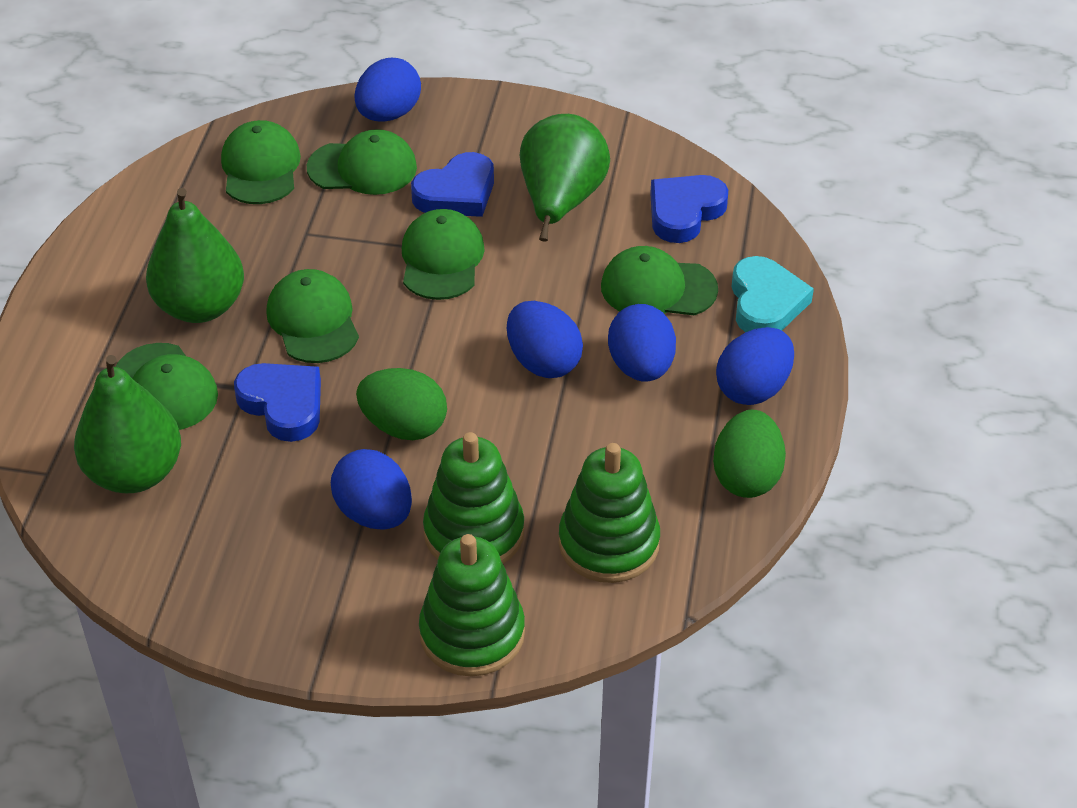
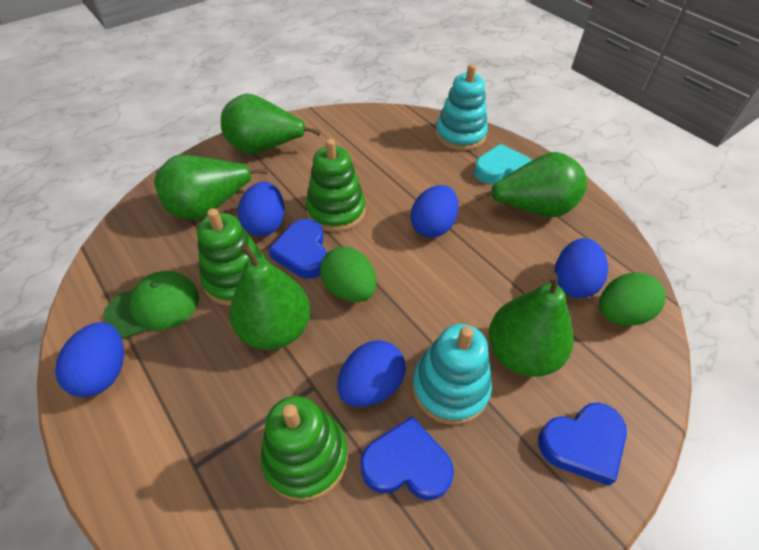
green cap: 6 -> 1
green pear: 3 -> 5
turquoise stacking toy: 0 -> 2

